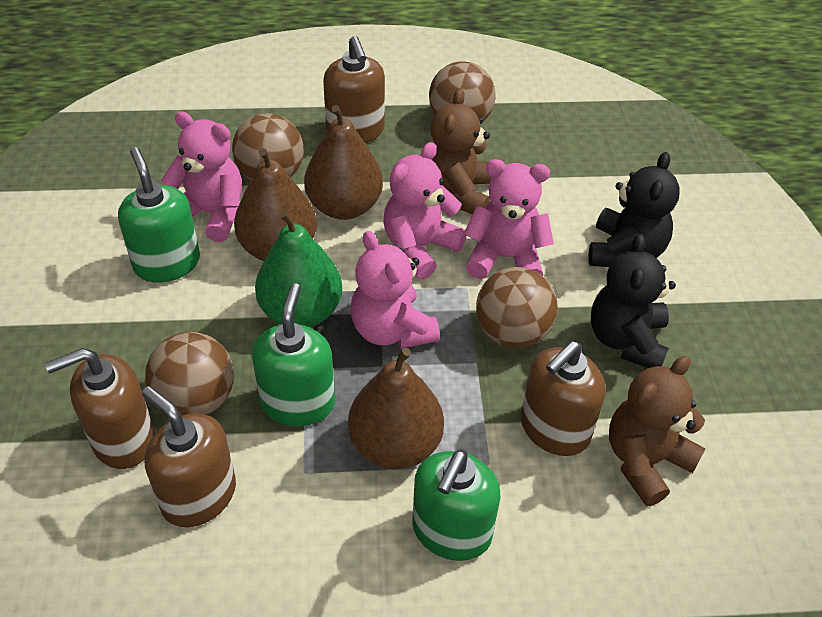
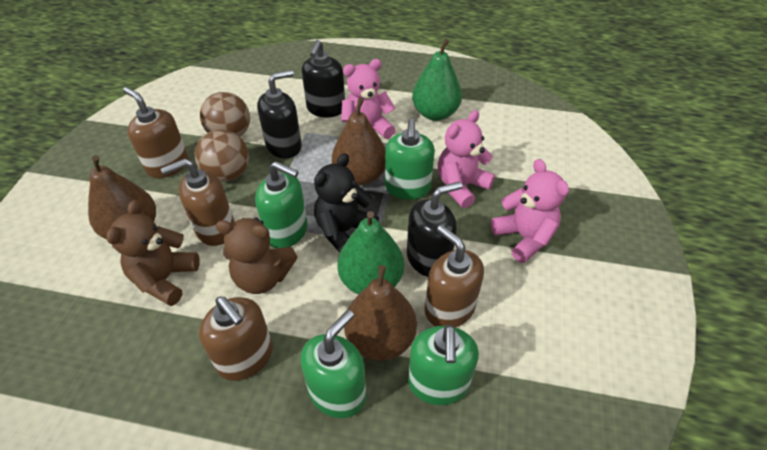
black soap dispenser: 0 -> 3
black teddy bear: 2 -> 1
brown ball: 4 -> 2
green pear: 1 -> 2
green soap dispenser: 3 -> 4
pink teddy bear: 4 -> 3

